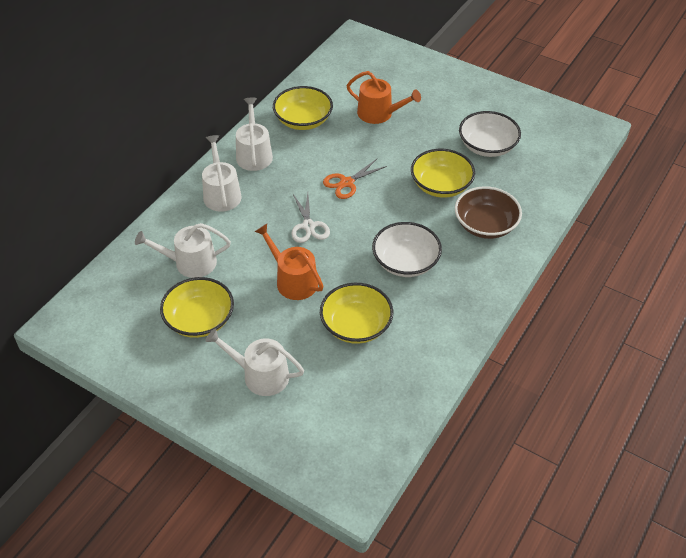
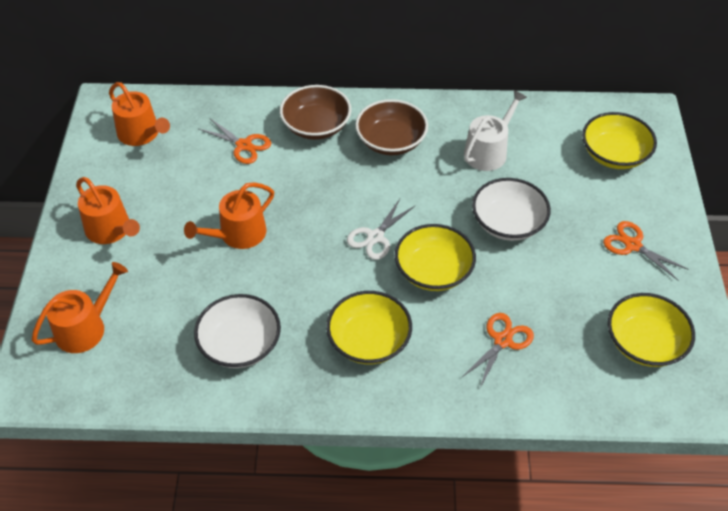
brown bowl: 1 -> 2
orange scissors: 1 -> 3
orange watering can: 2 -> 4
white watering can: 4 -> 1

